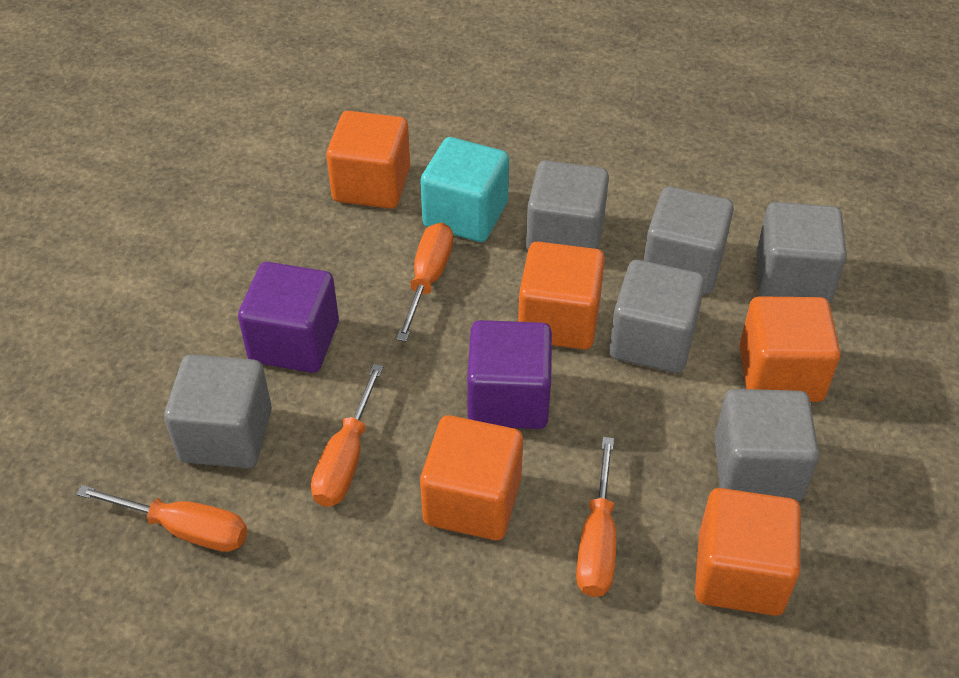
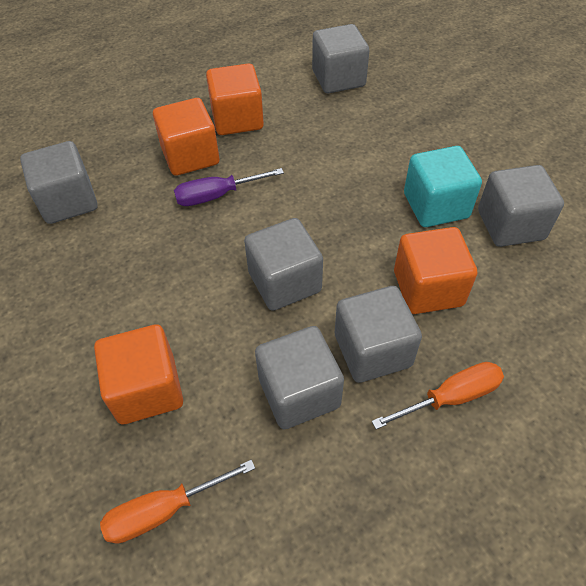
orange cube: 5 -> 4
orange screwdriver: 4 -> 2
purple cube: 2 -> 0
purple screwdriver: 0 -> 1

